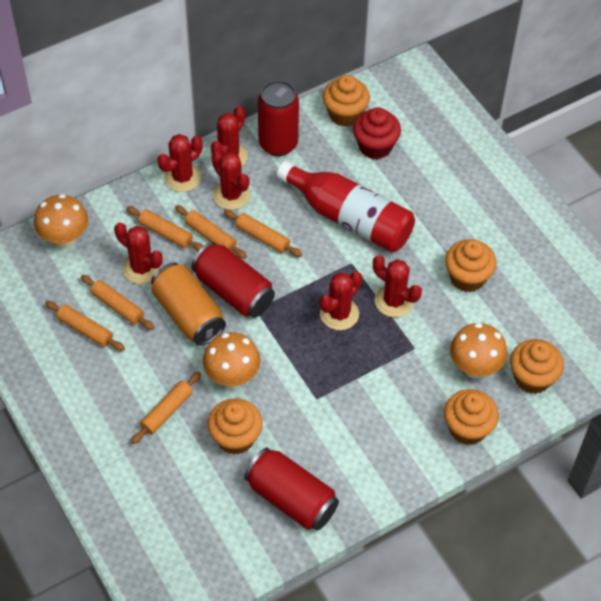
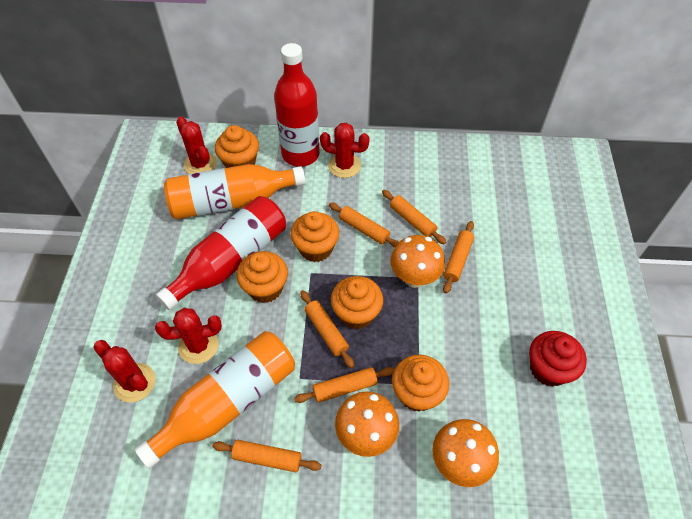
orange bottle: 0 -> 2
orange can: 1 -> 0
red bottle: 1 -> 2
red cactus: 6 -> 4
red can: 3 -> 0

